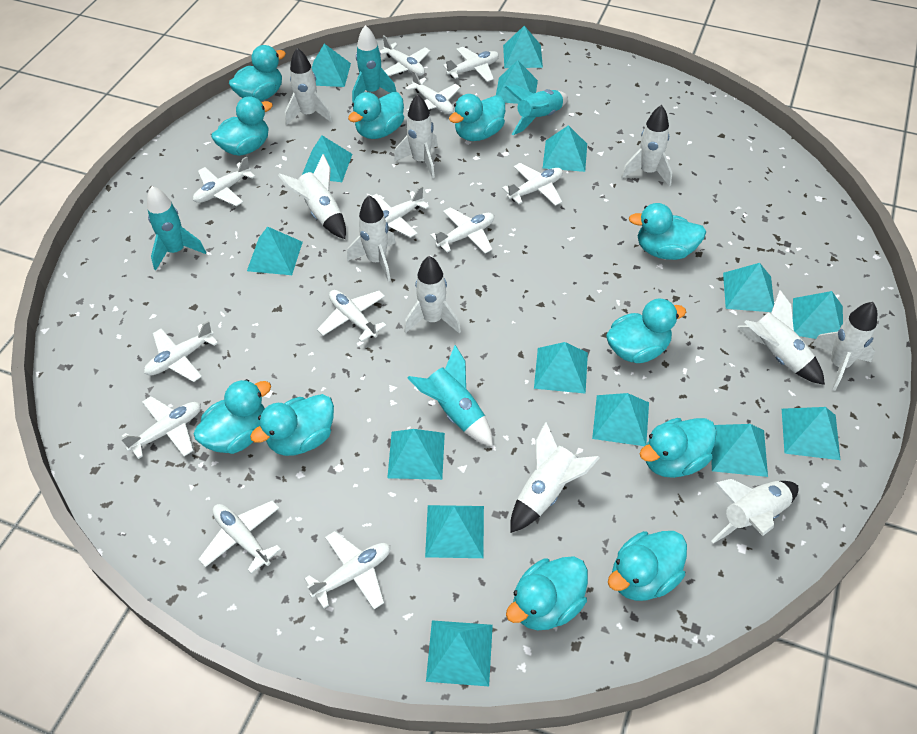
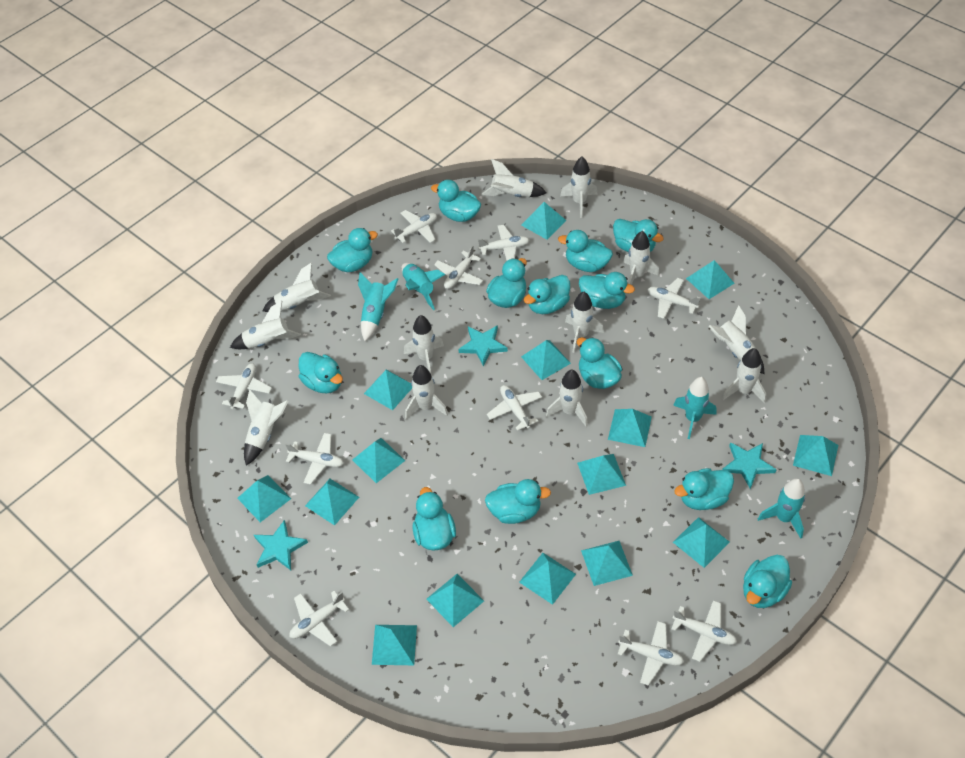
turquoise duck: 11 -> 13
turquoise star: 0 -> 3
white plane: 12 -> 10
white rocket: 10 -> 12

